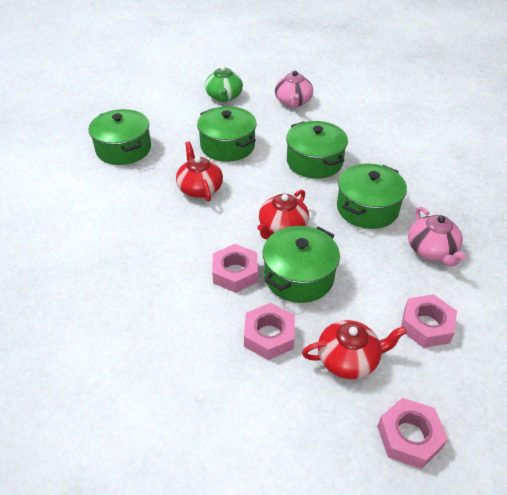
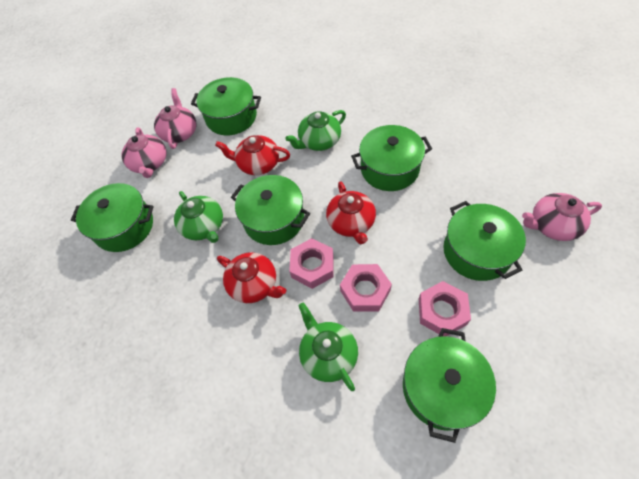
green pot: 5 -> 6
green teapot: 1 -> 3
pink nut: 4 -> 3
pink teapot: 2 -> 3

